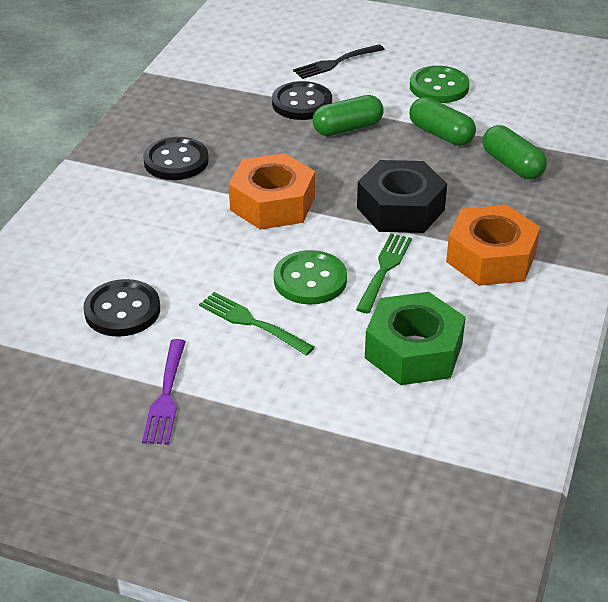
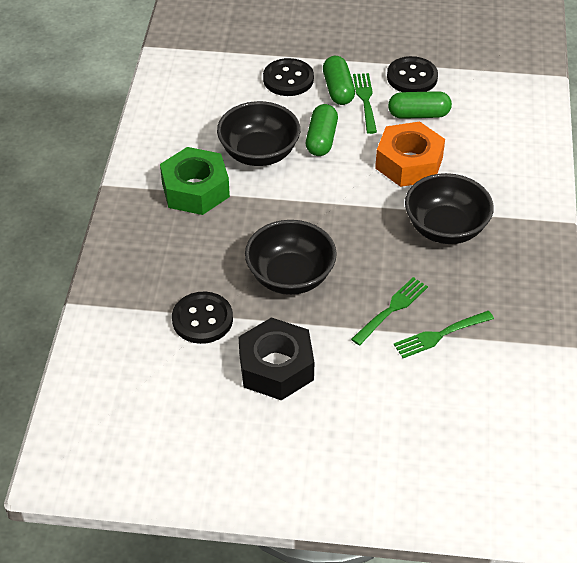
black bowl: 0 -> 3
black fork: 1 -> 0
green button: 2 -> 0
green fork: 2 -> 3
orange nut: 2 -> 1
purple fork: 1 -> 0

